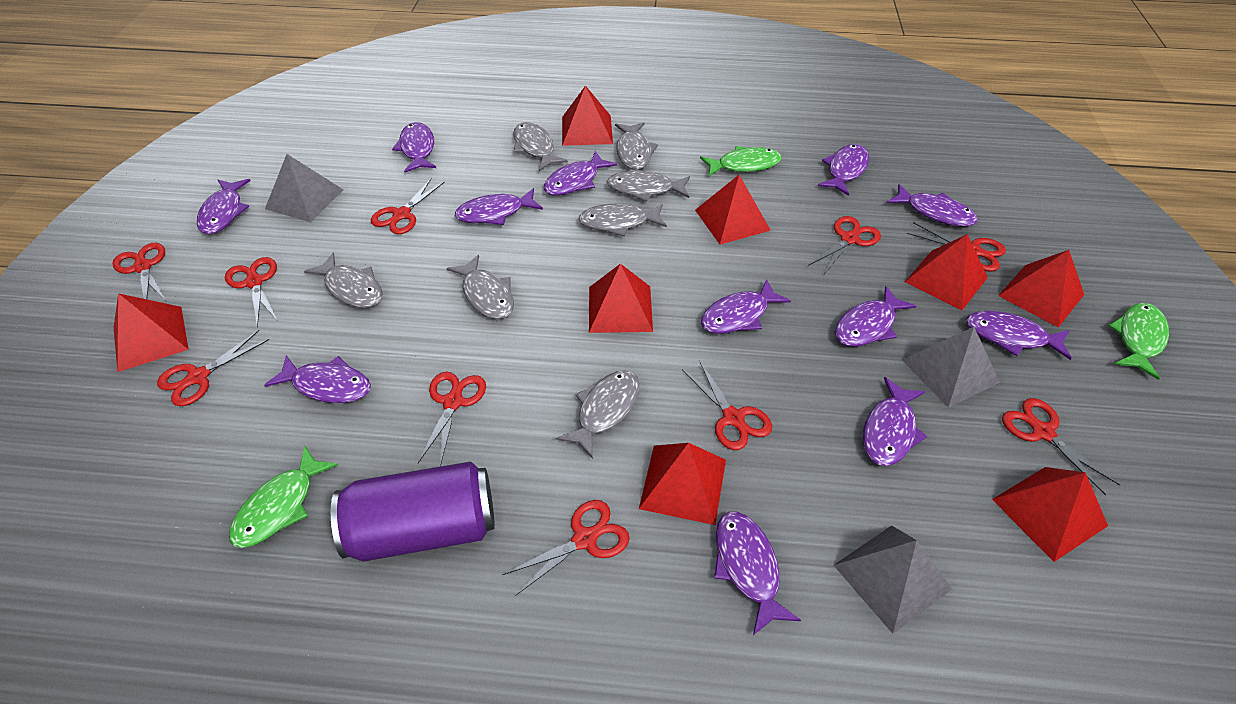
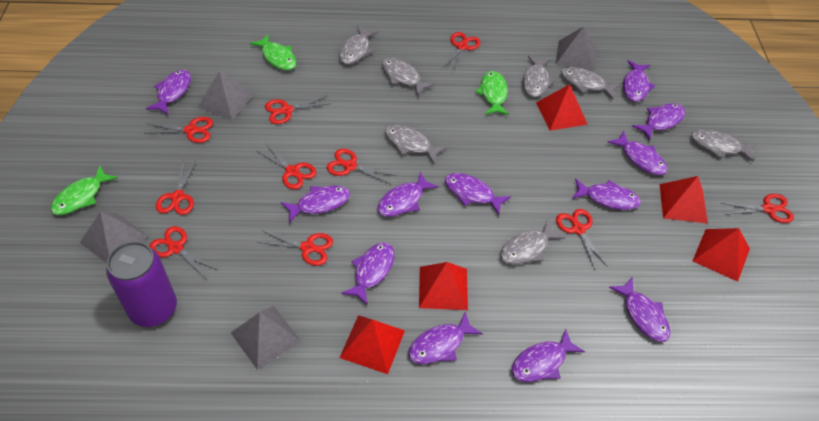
grey pyramid: 3 -> 4
red pyramid: 8 -> 5

